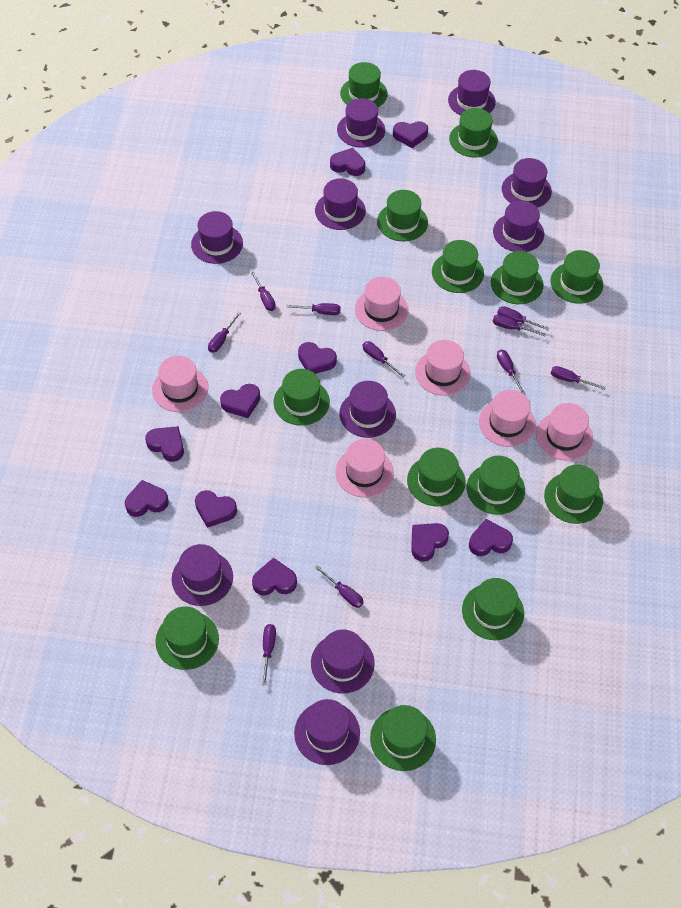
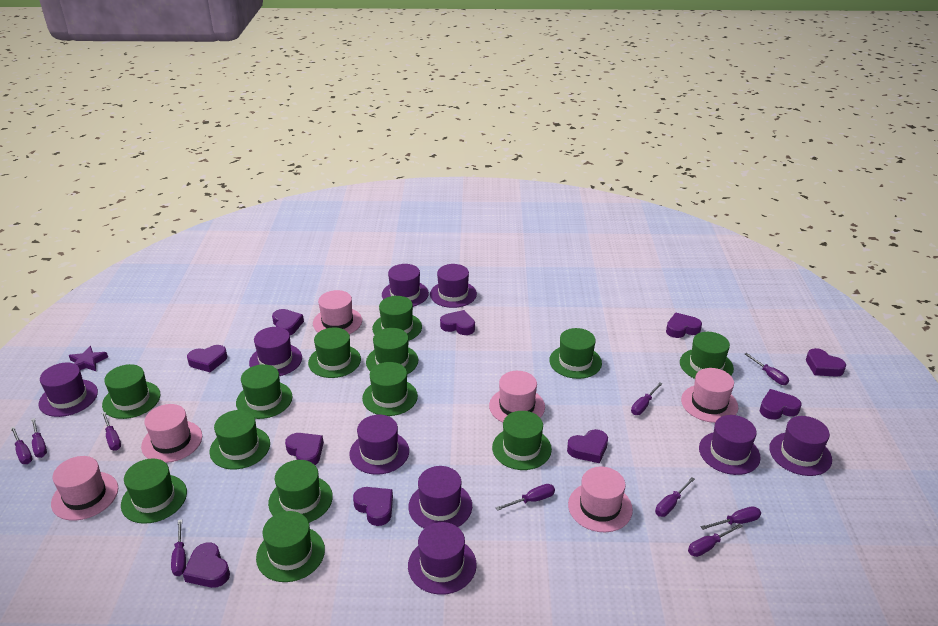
purple hat: 10 -> 9
purple star: 0 -> 1

